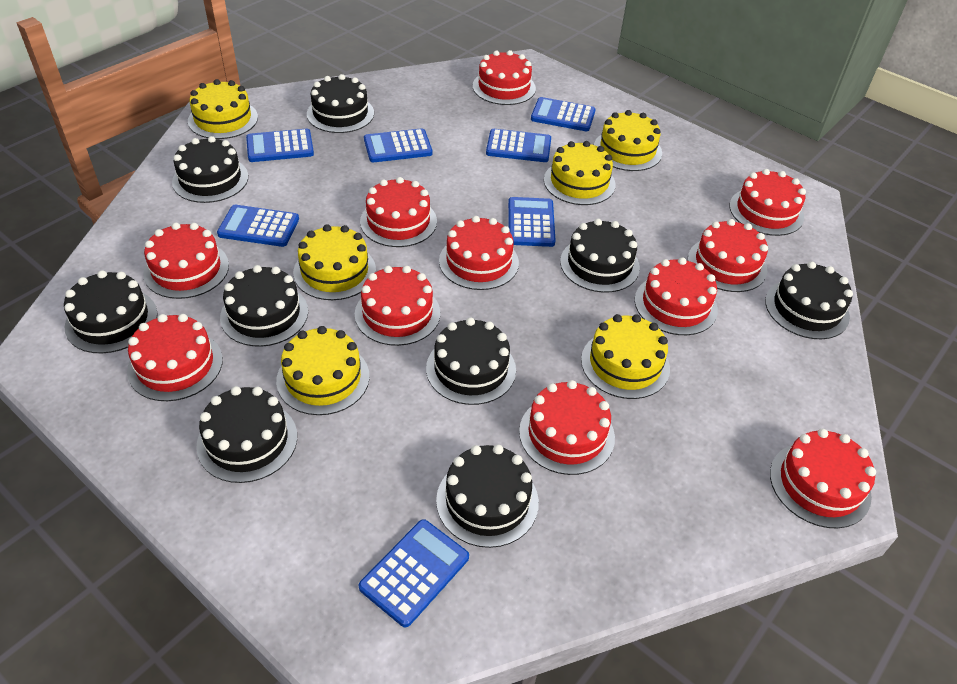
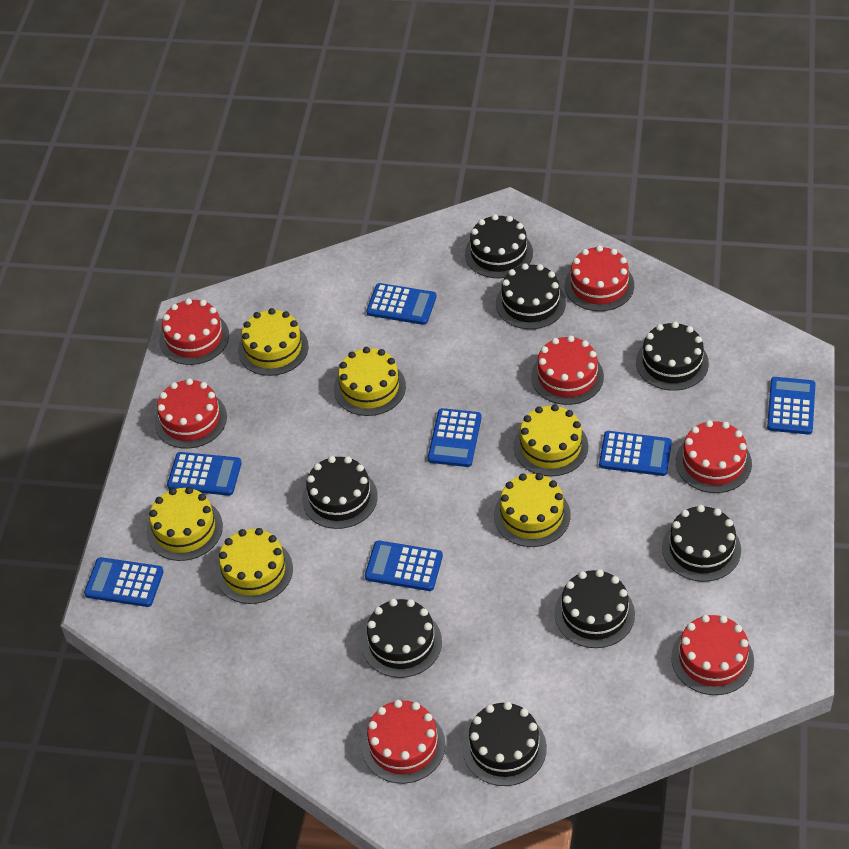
black cake: 9 -> 8
red cake: 11 -> 7

